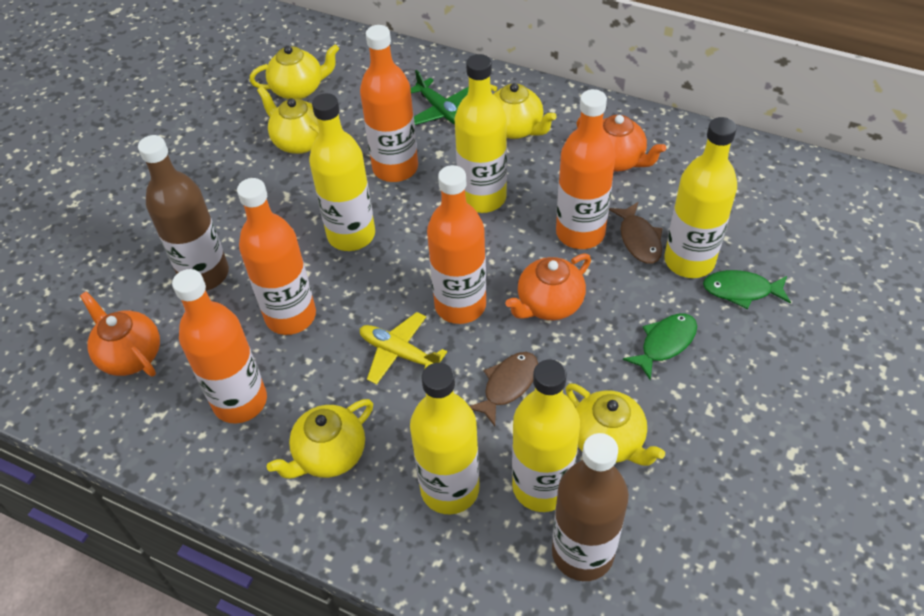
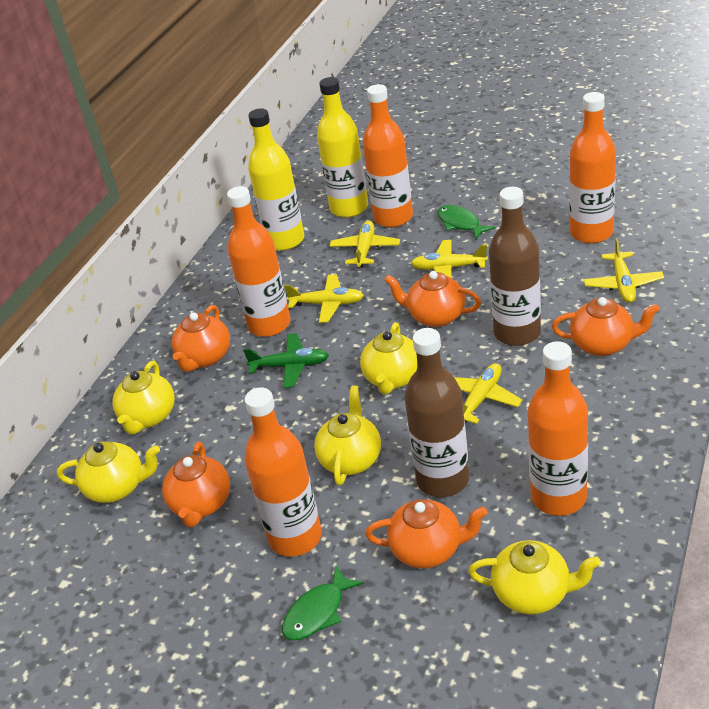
brown fish: 2 -> 0
orange teapot: 3 -> 5
yellow bottle: 5 -> 2
yellow plane: 1 -> 5

